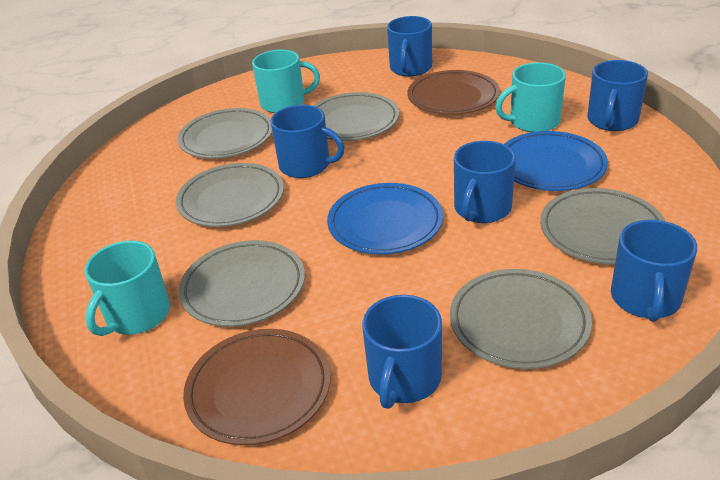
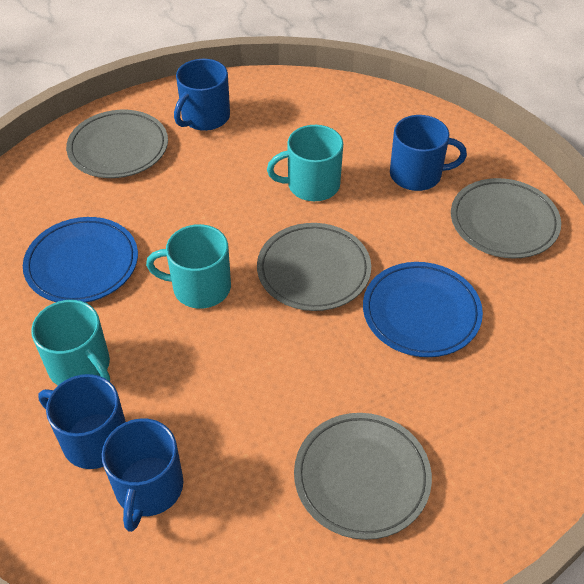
blue mug: 6 -> 4
brown plate: 2 -> 0
grey plate: 6 -> 4

